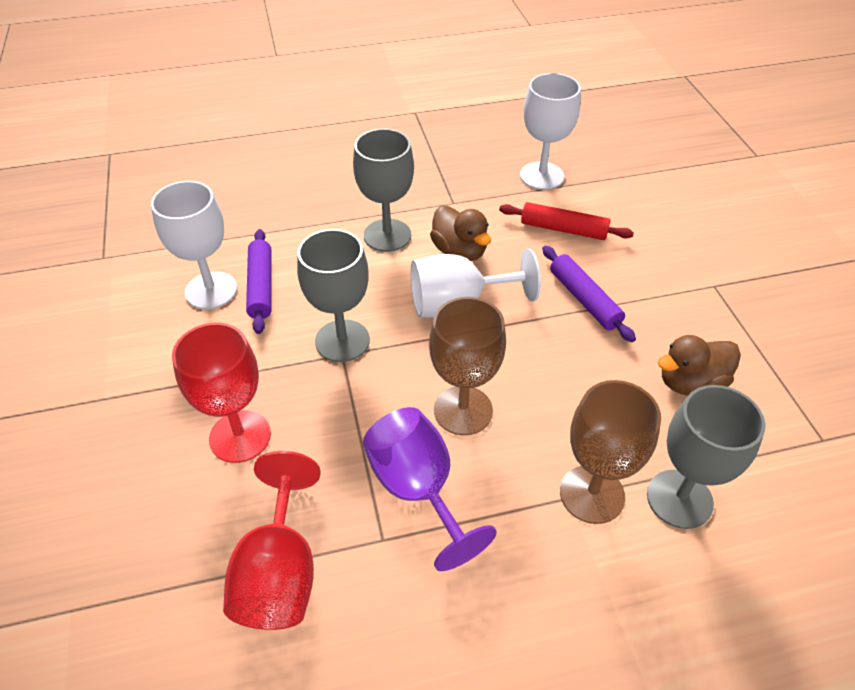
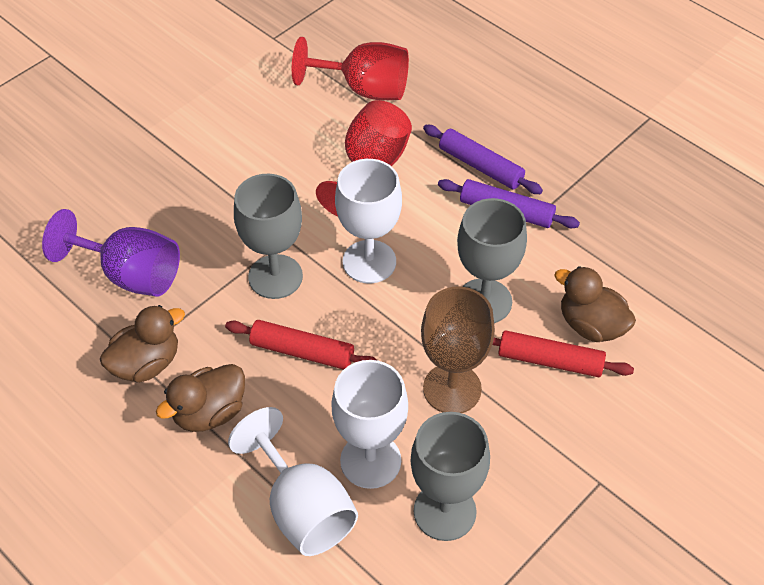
brown duck: 2 -> 3
brown goblet: 2 -> 1
red rolling pin: 1 -> 2

